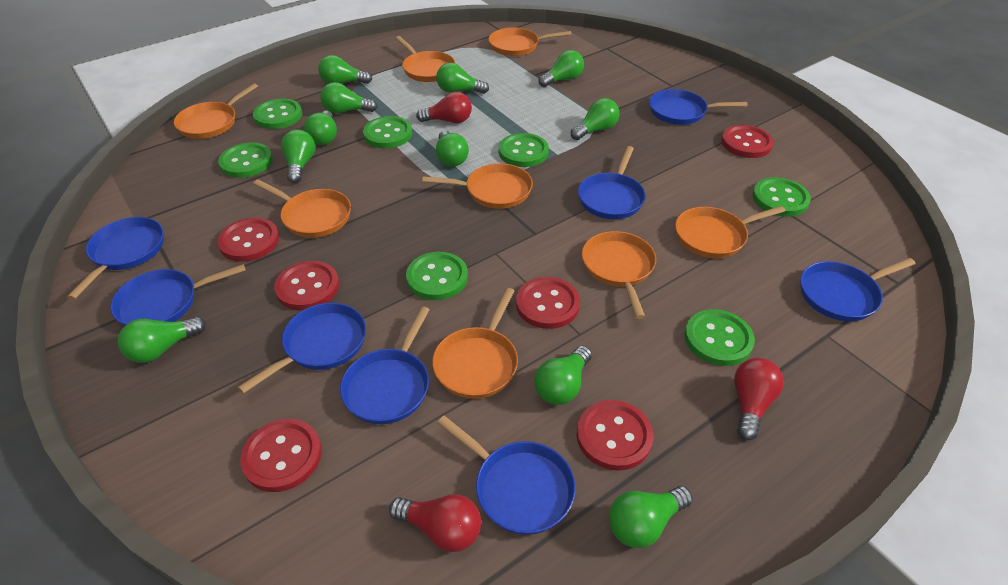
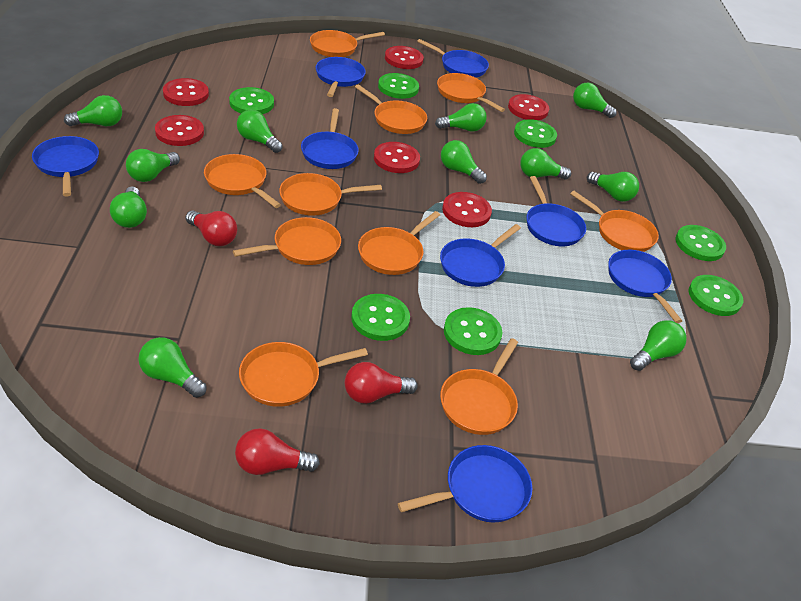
orange pan: 8 -> 10

